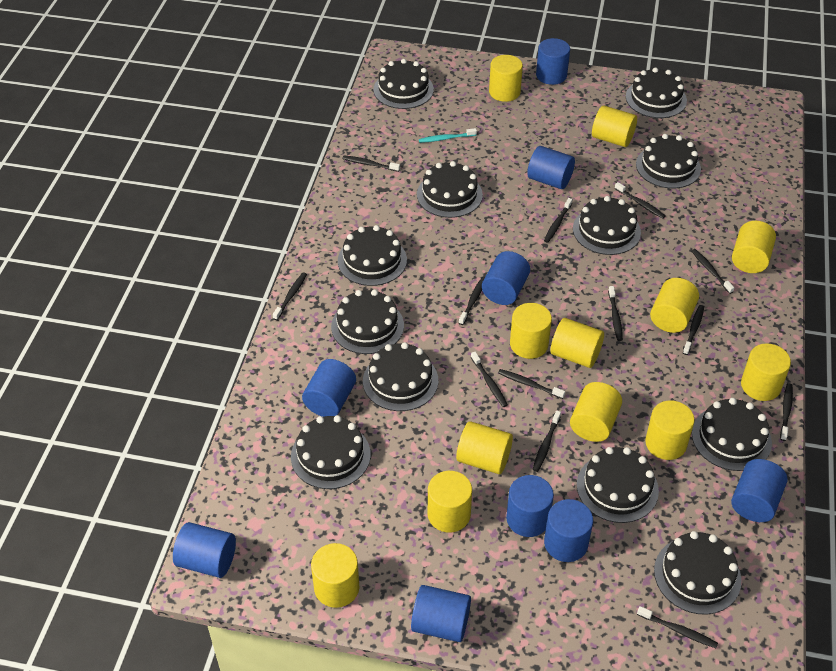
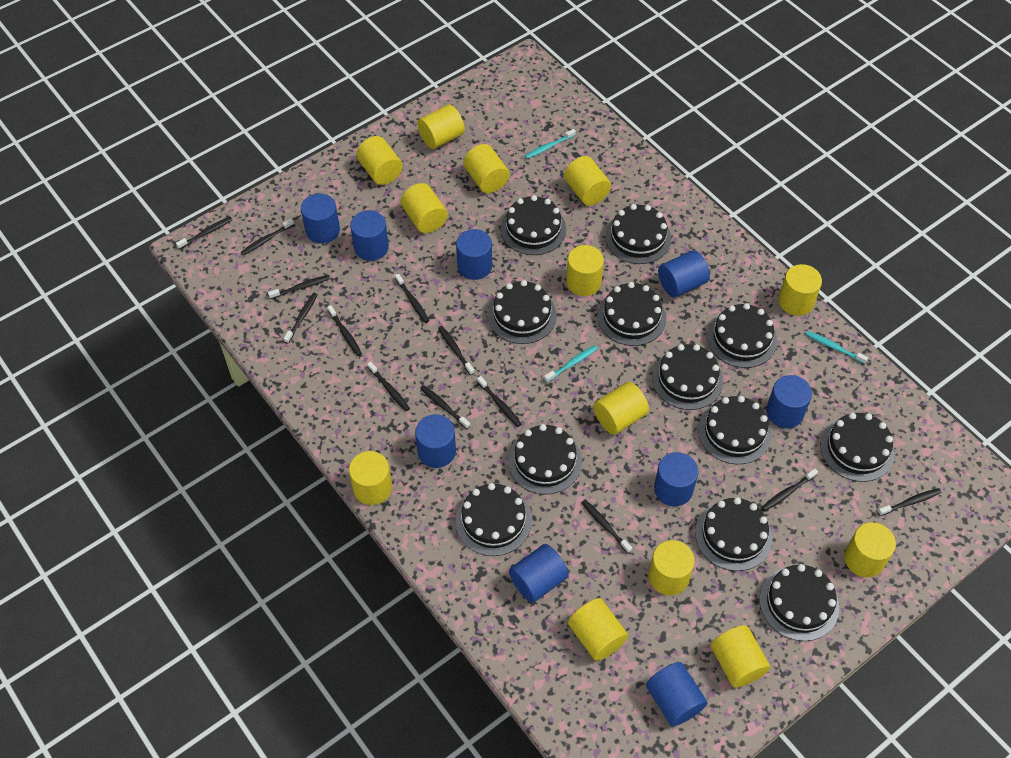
turquoise toothbrush: 1 -> 3
yellow cylinder: 12 -> 13

